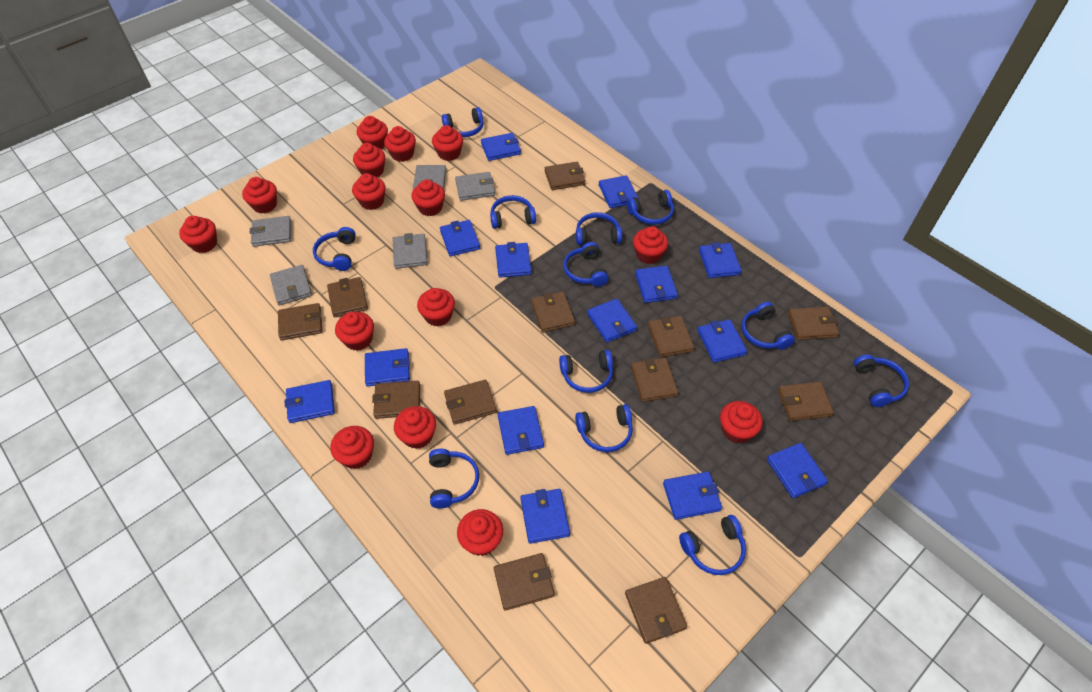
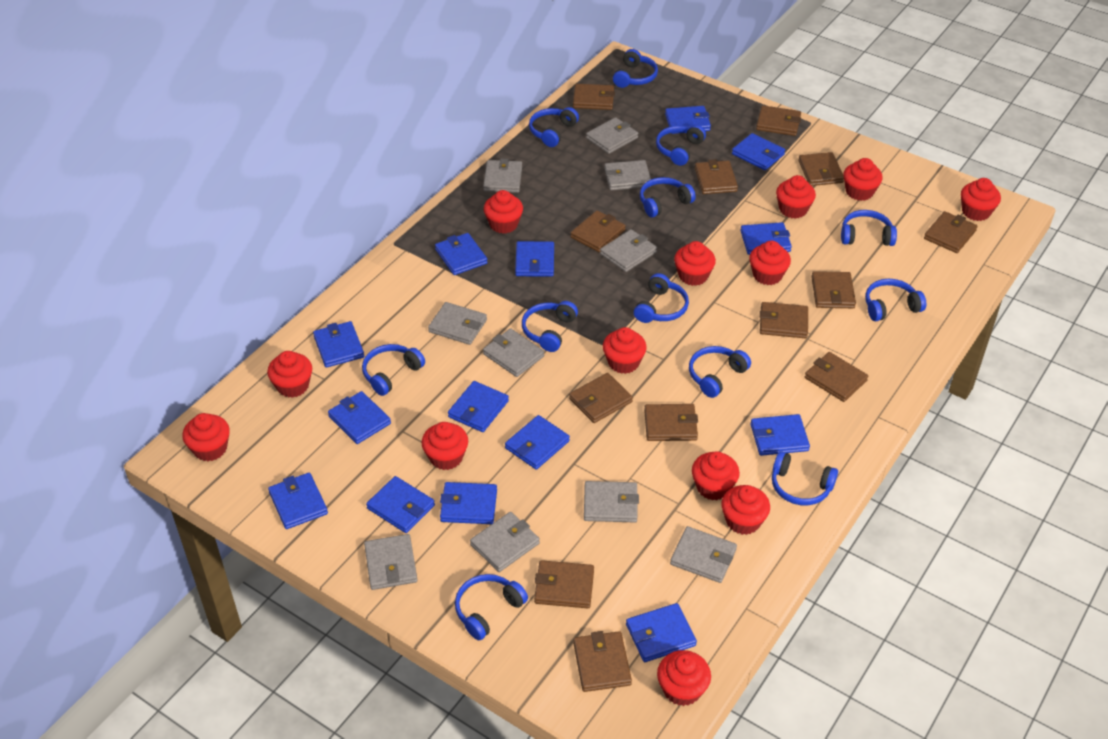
brown wallet: 12 -> 13
grey wallet: 5 -> 10
red cupcake: 15 -> 13

